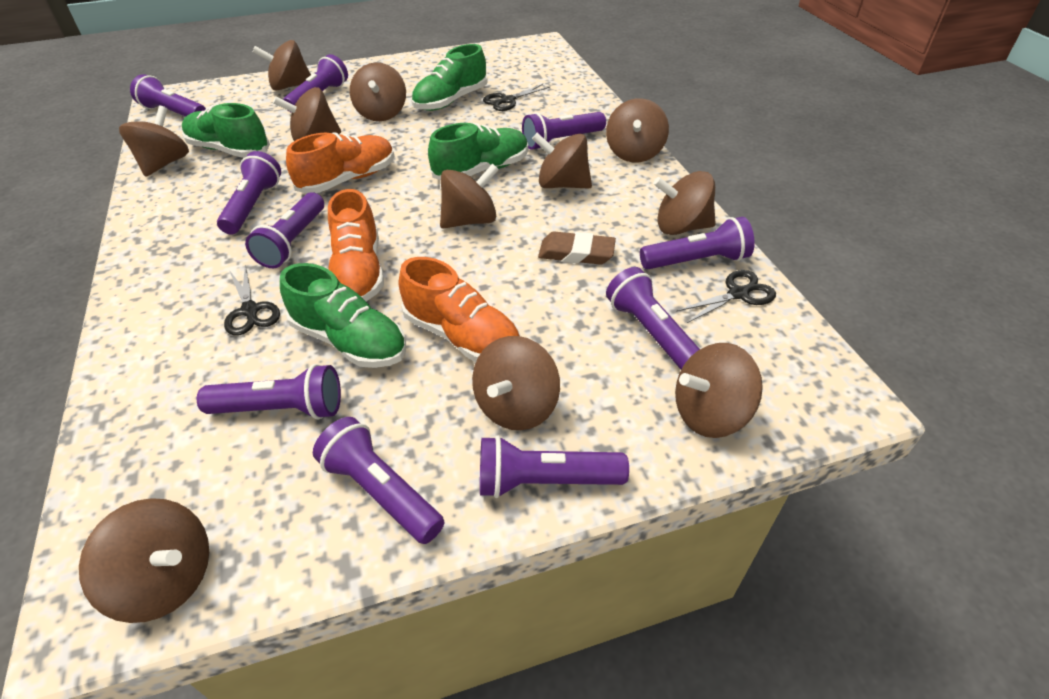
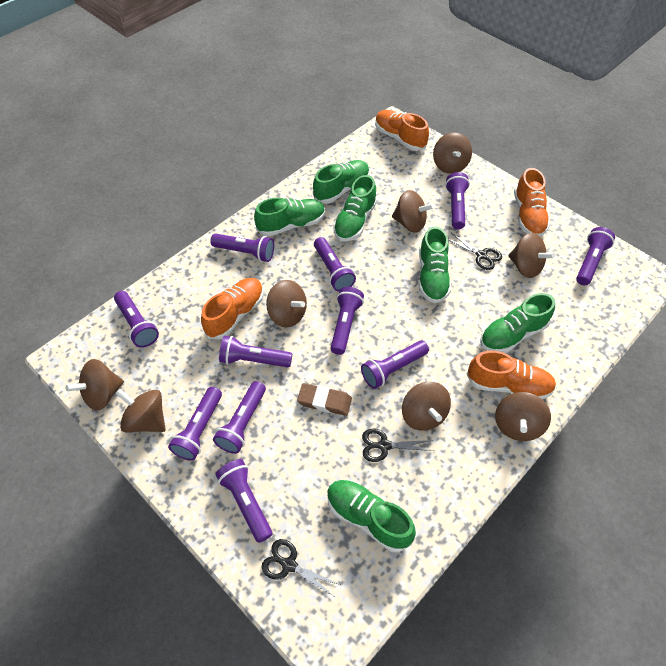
brown spinning top: 11 -> 8
green shoe: 4 -> 6
orange shoe: 3 -> 4
purple flashlight: 10 -> 11

